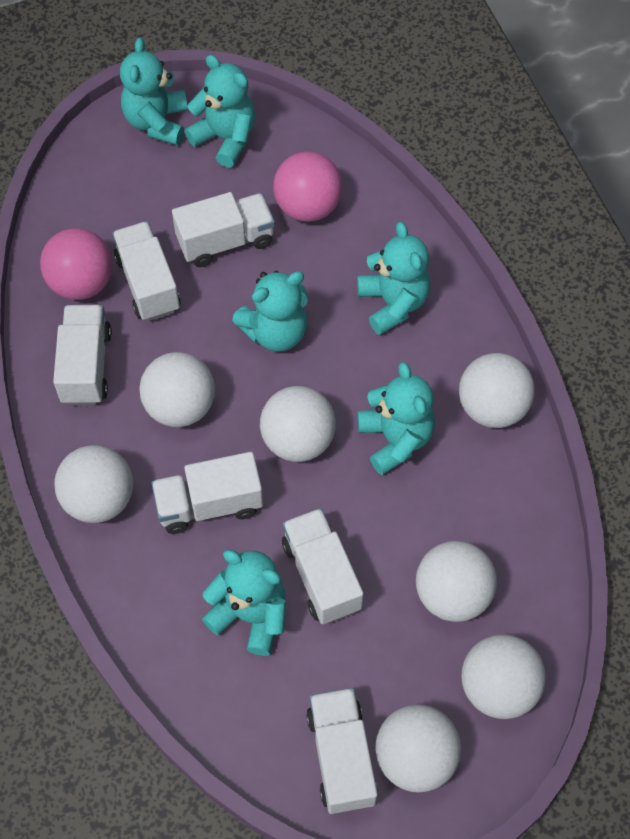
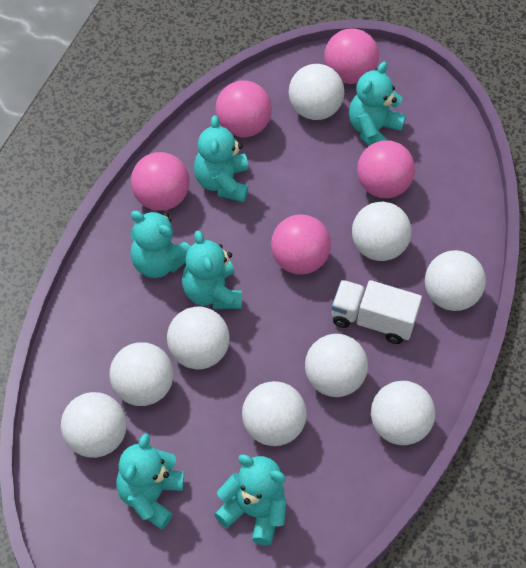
pink ball: 2 -> 5
white ball: 7 -> 9
white truck: 6 -> 1

